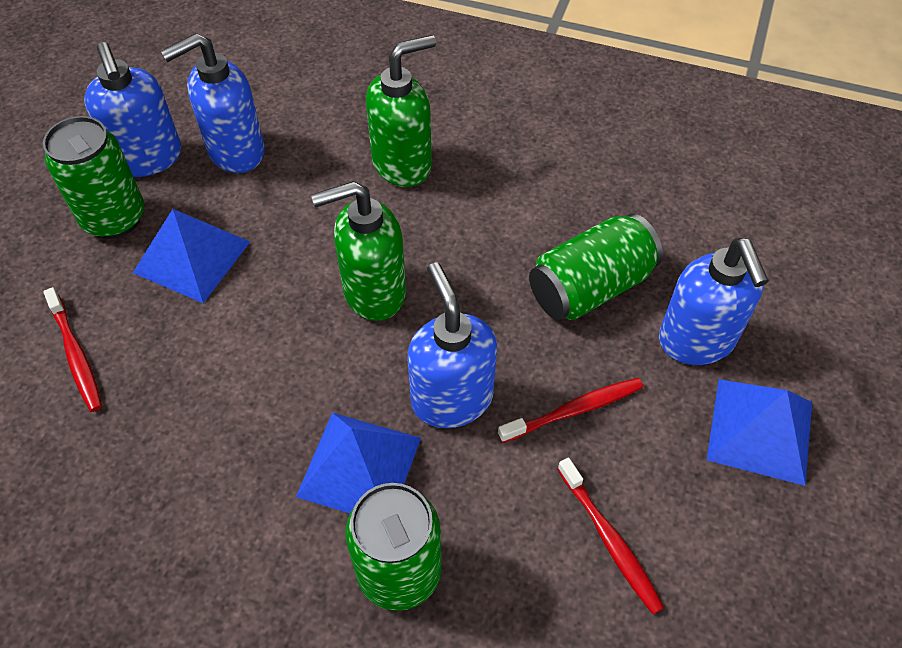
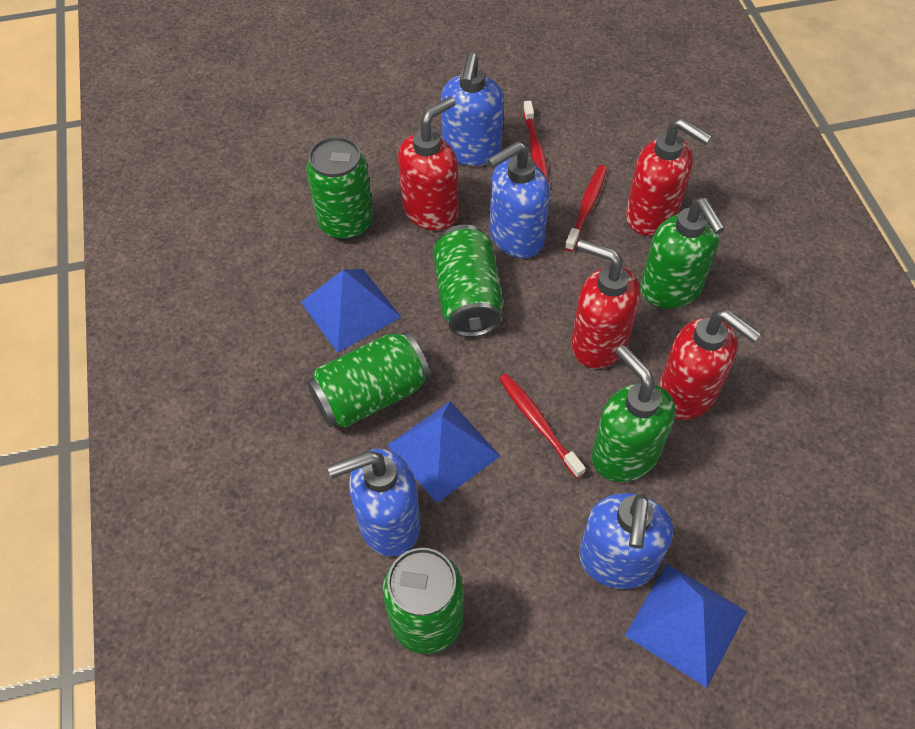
green can: 3 -> 4
red soap dispenser: 0 -> 4

